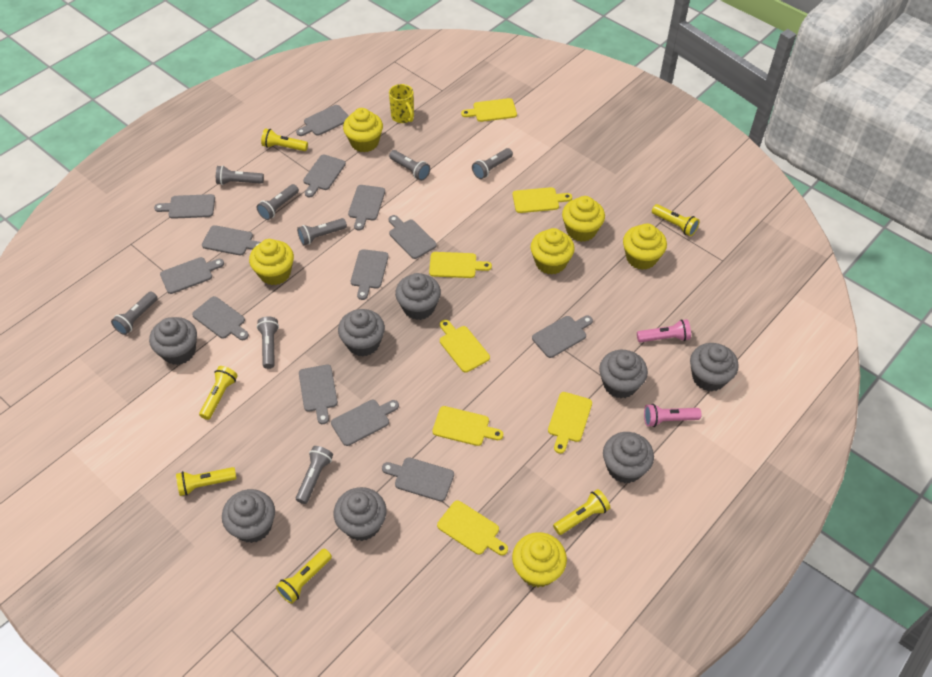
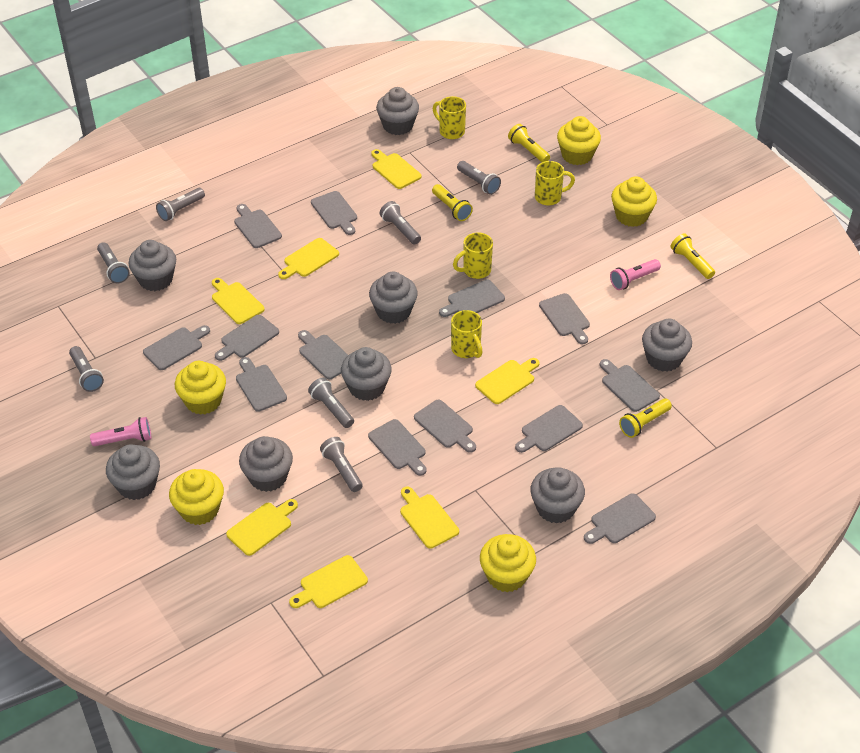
grey flashlight: 8 -> 7
yellow cupcake: 6 -> 5
yellow flashlight: 6 -> 4
yellow mug: 1 -> 4

